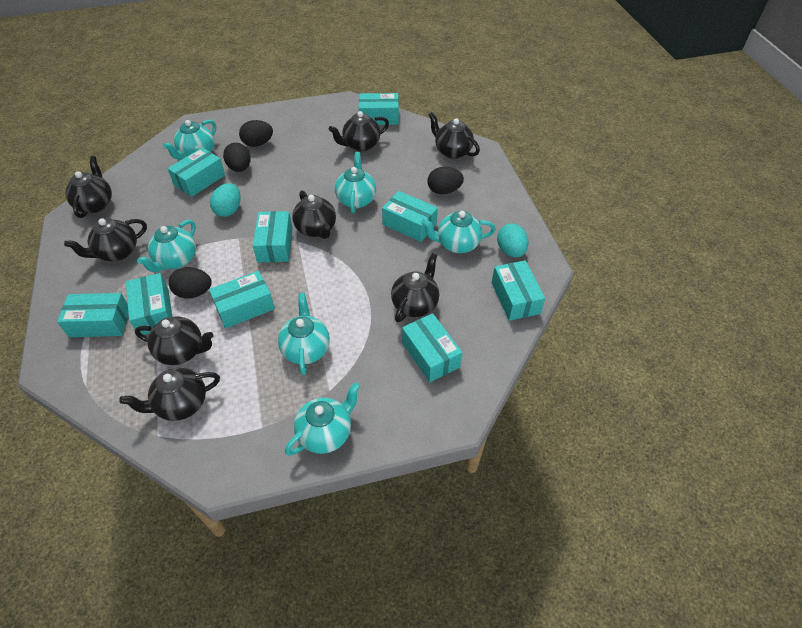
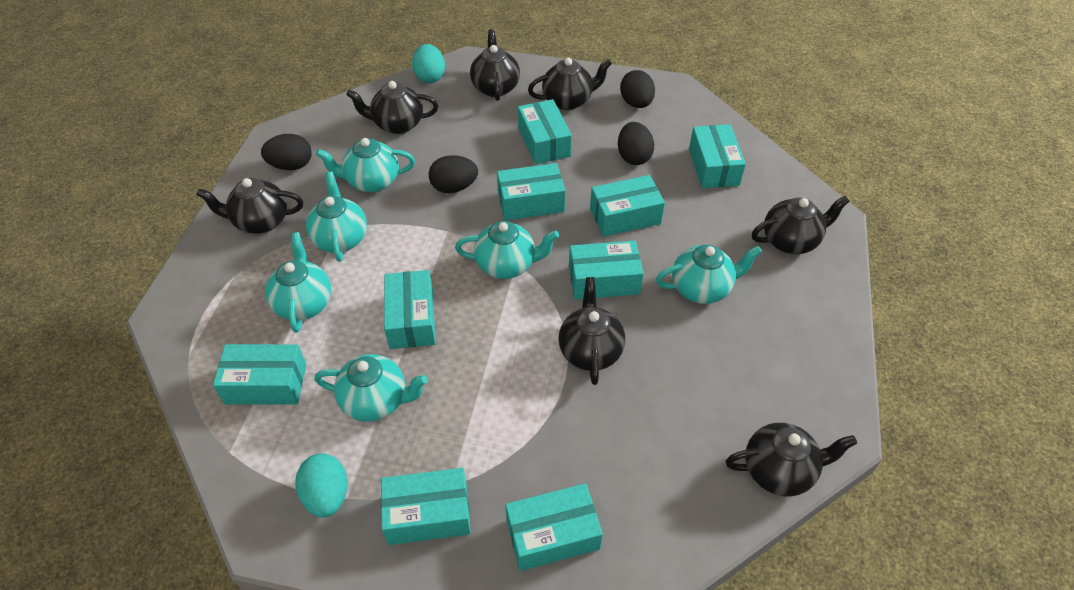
black teapot: 8 -> 7

